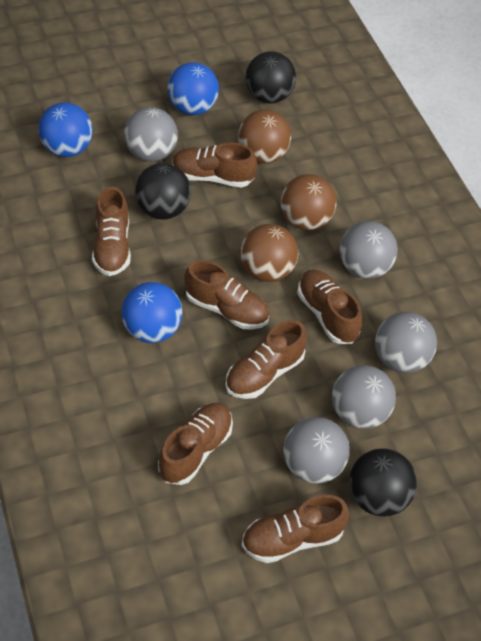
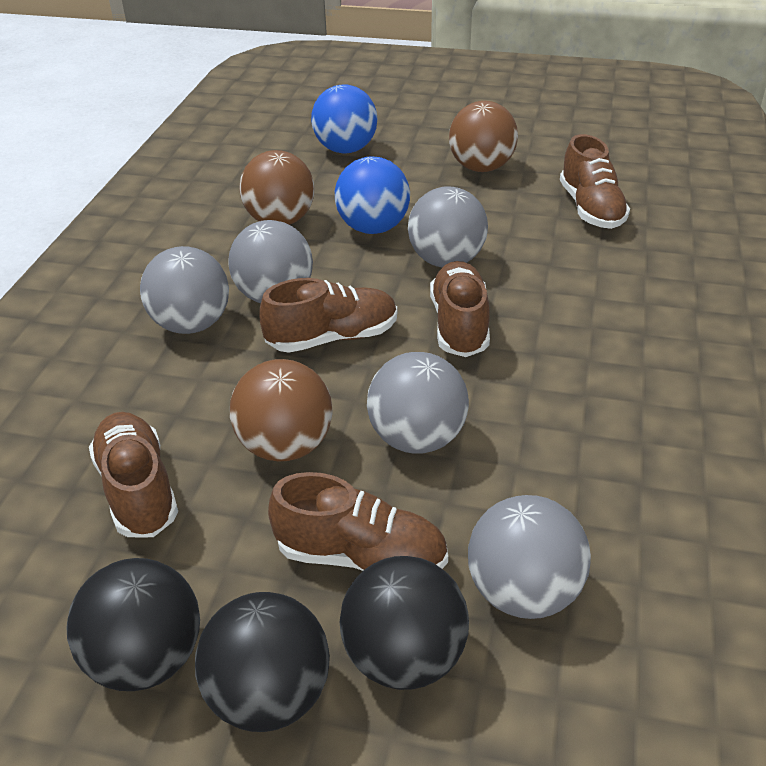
blue ball: 3 -> 2
brown shoe: 7 -> 5

